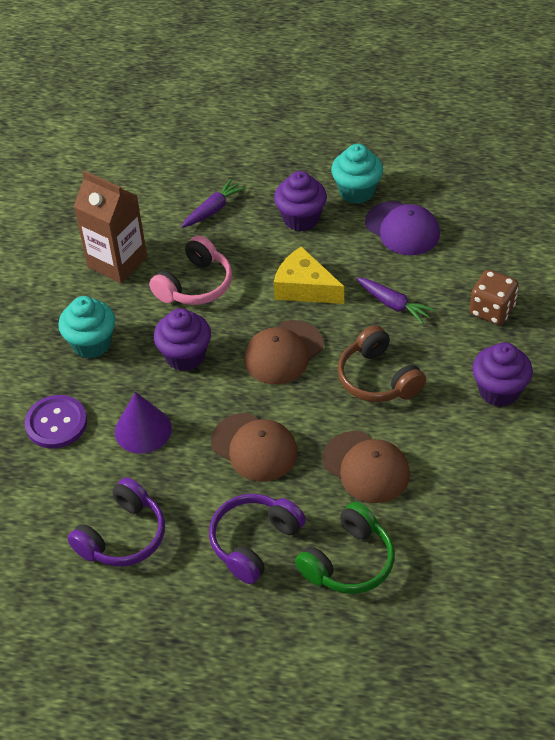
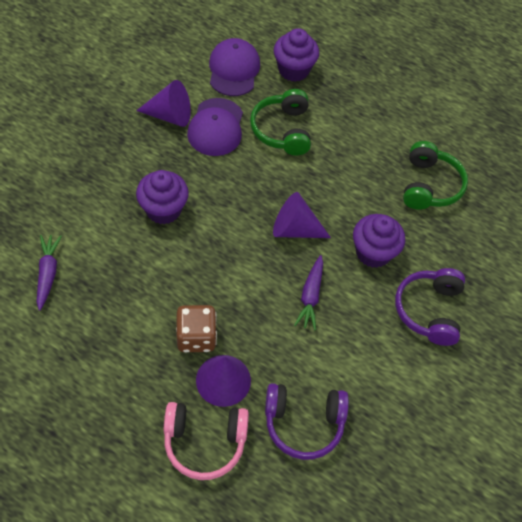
brown cap: 3 -> 0
brown carton: 1 -> 0
brown headphones: 1 -> 0
green headphones: 1 -> 2
purple button: 1 -> 0
purple cap: 1 -> 2
purple cone: 1 -> 3
turquoise cupcake: 2 -> 0
yellow cheese: 1 -> 0

